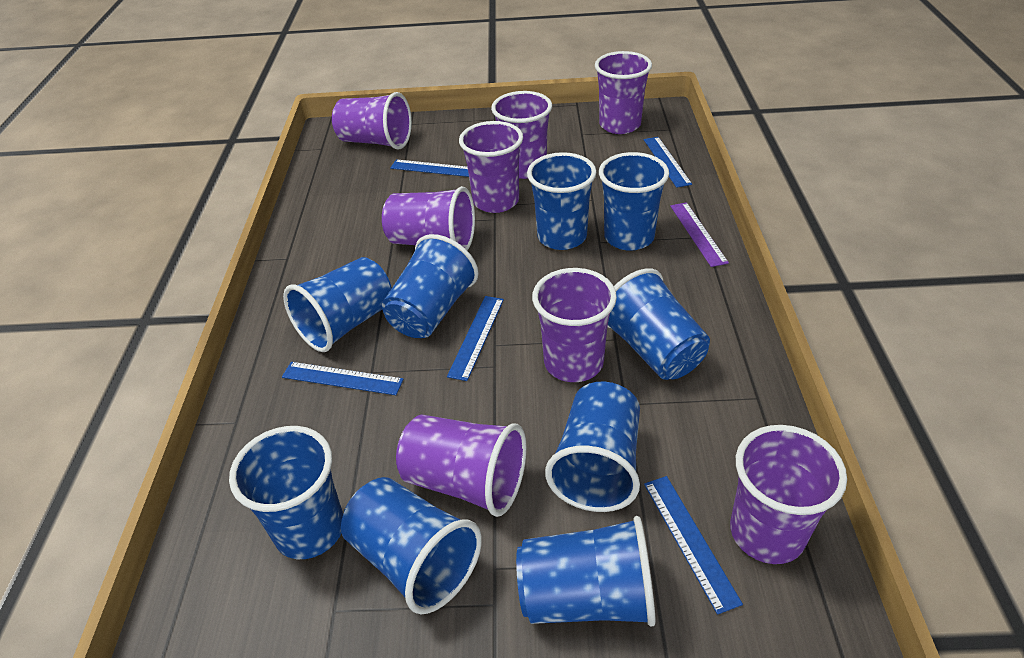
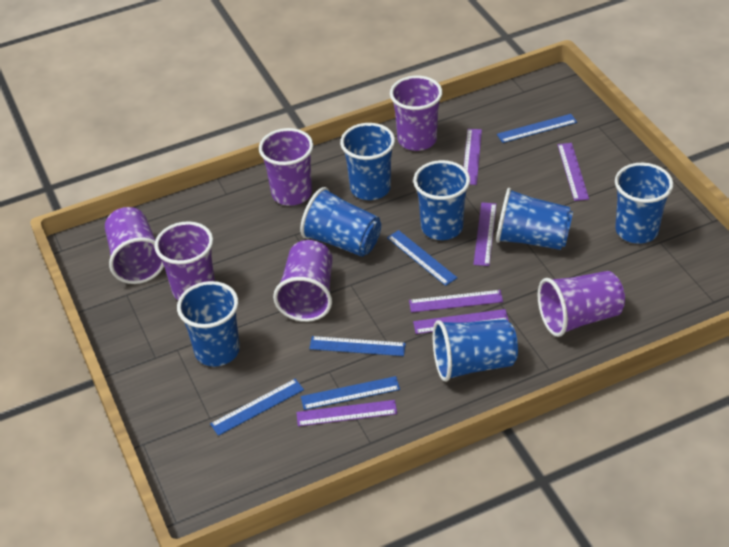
blue cup: 9 -> 7
purple cup: 8 -> 6
purple ruler: 1 -> 6

